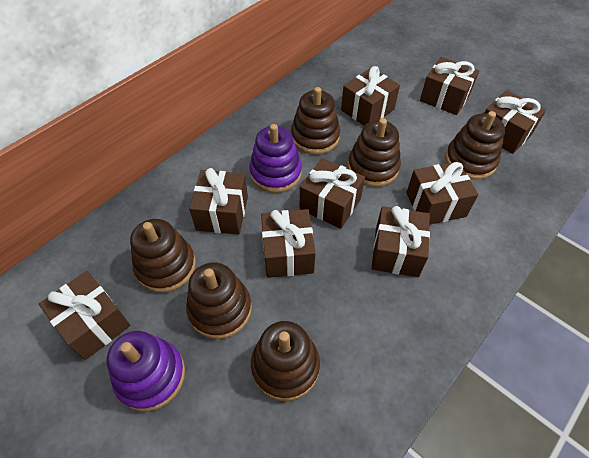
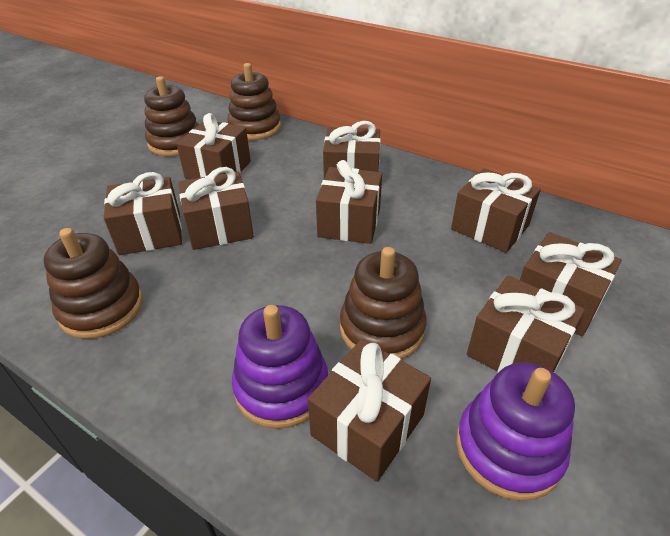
brown stacking toy: 6 -> 4

